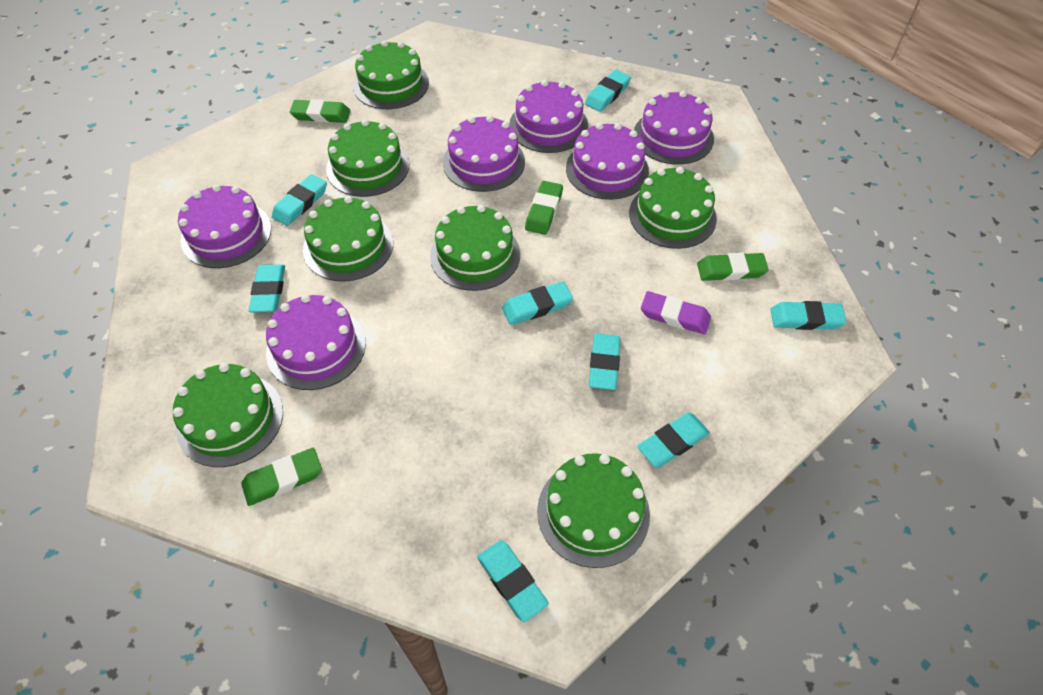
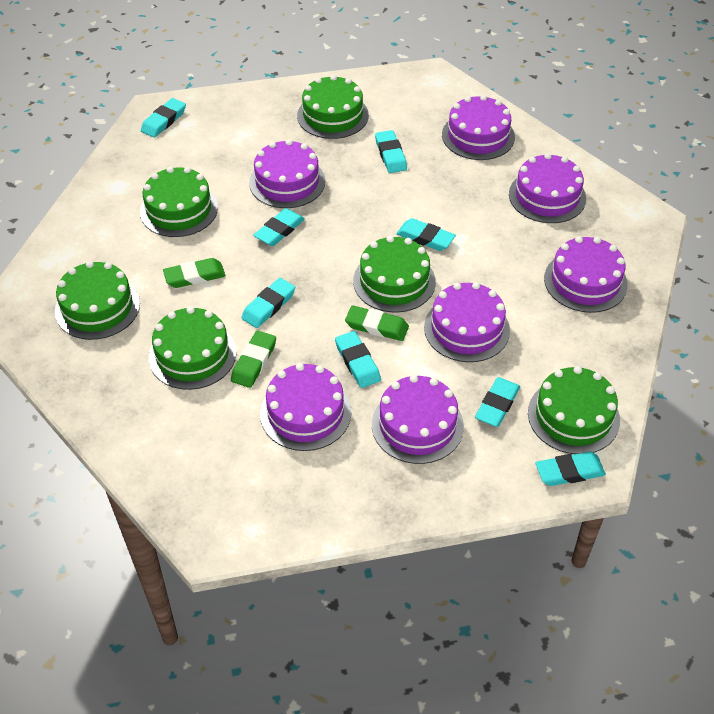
green cake: 7 -> 6
green eraser: 4 -> 3
purple cake: 6 -> 7
purple eraser: 1 -> 0

